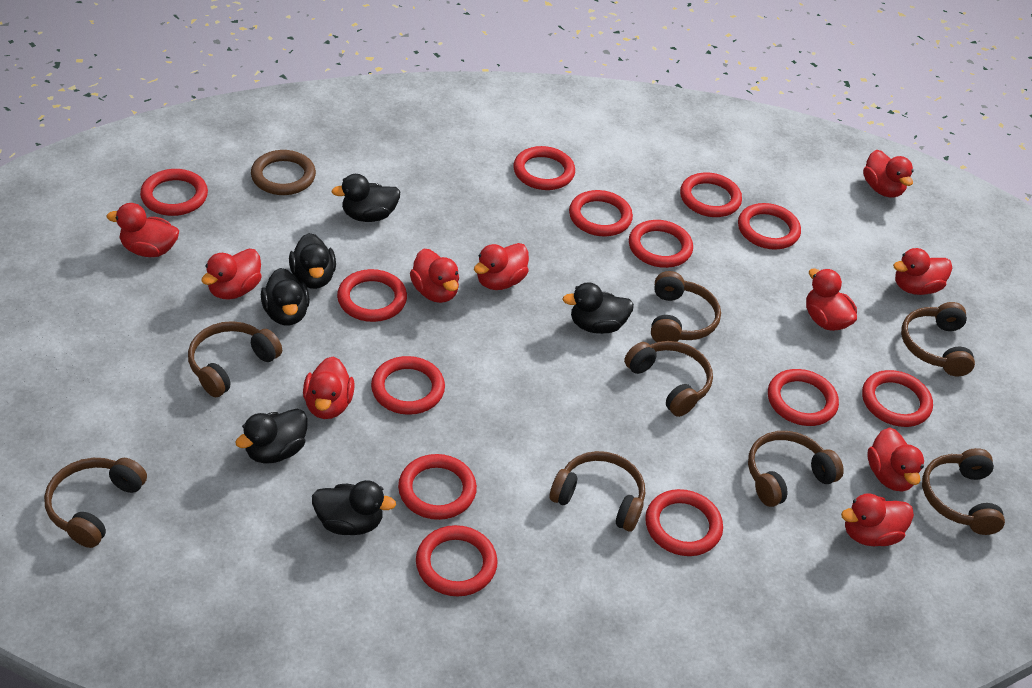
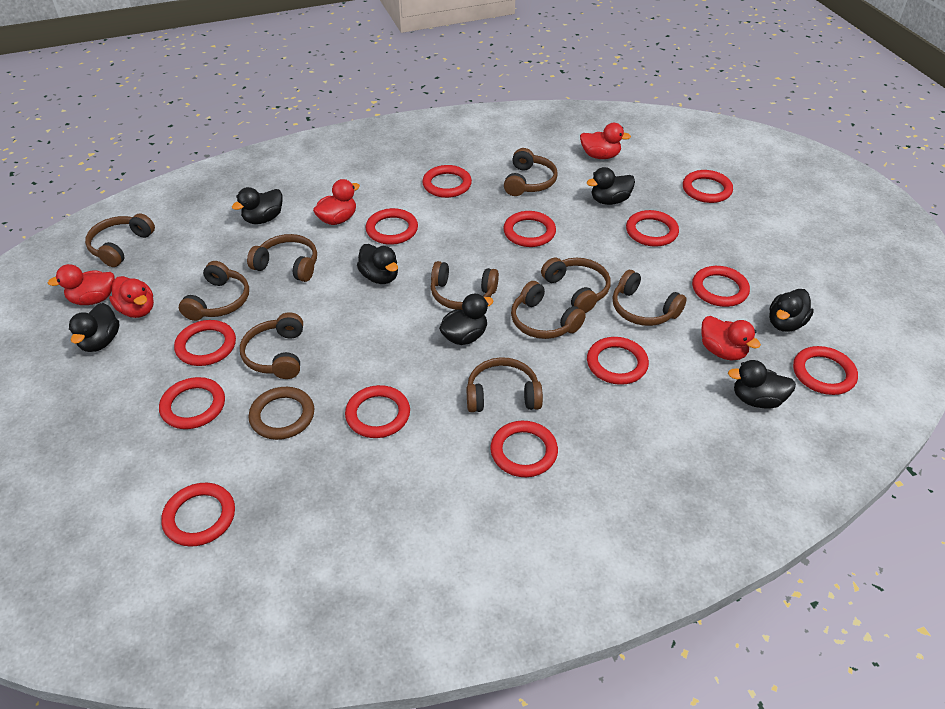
black duck: 6 -> 7
brown headphones: 8 -> 10
red duck: 10 -> 5

